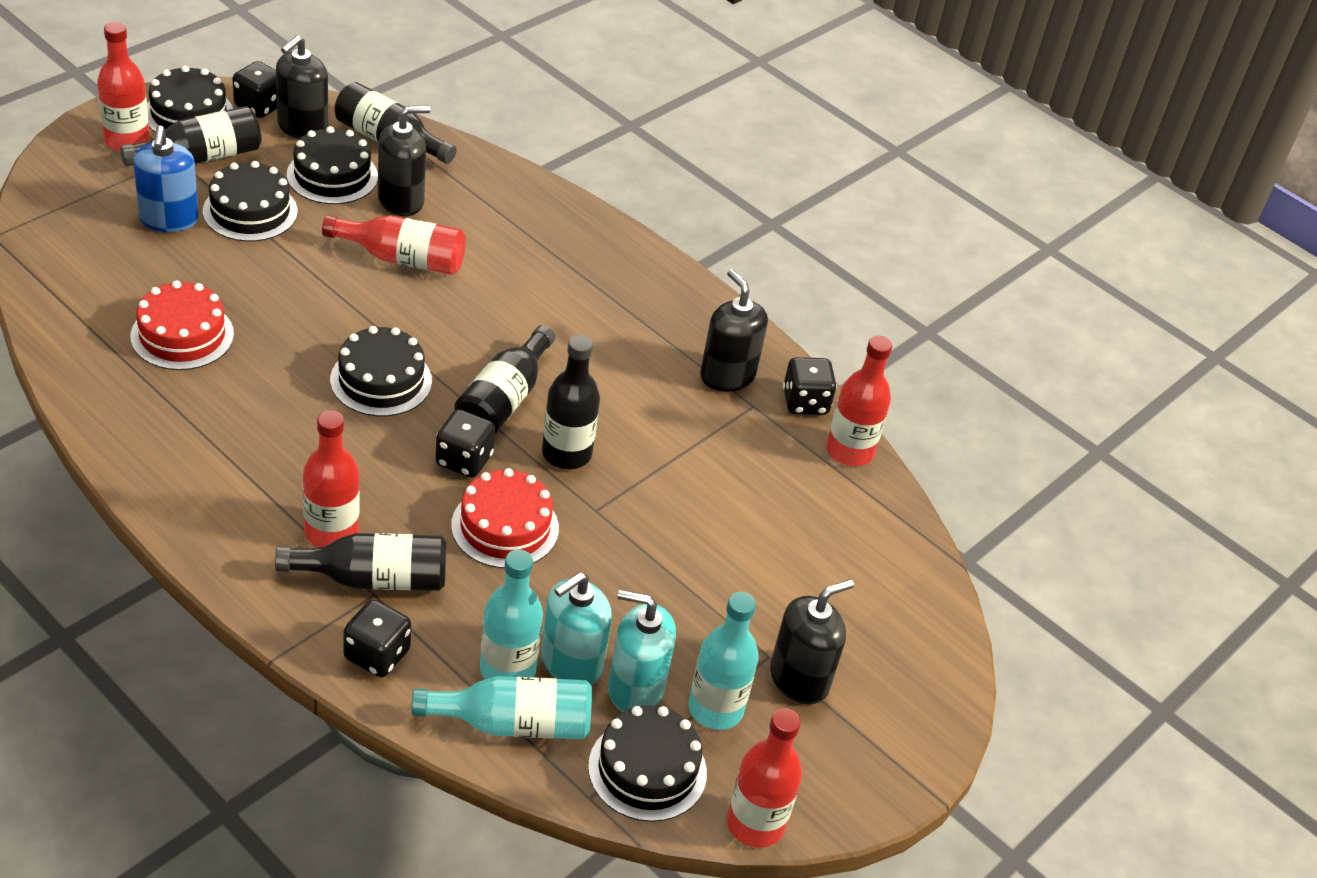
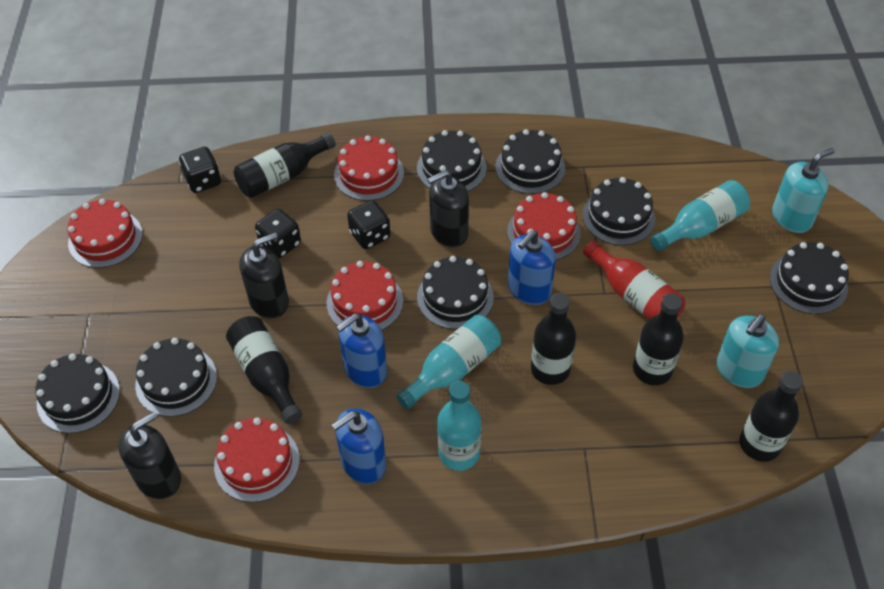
black cake: 5 -> 7
black dice: 4 -> 3
black soap dispenser: 4 -> 3
blue soap dispenser: 1 -> 3
red bottle: 5 -> 1
red cake: 2 -> 5

